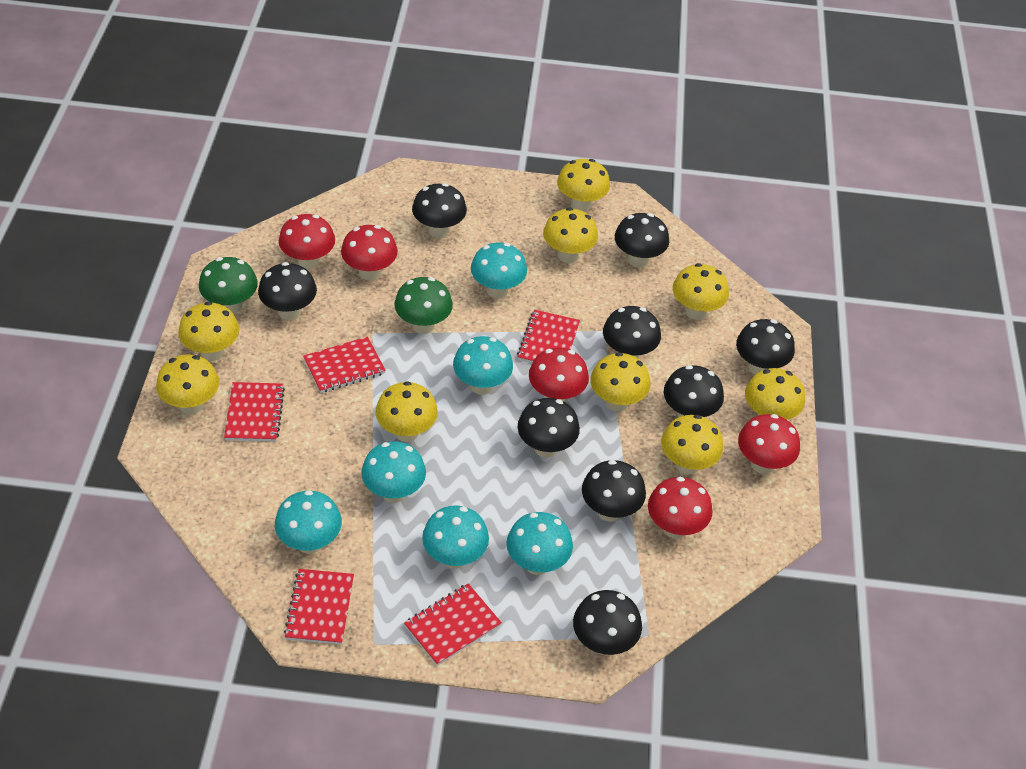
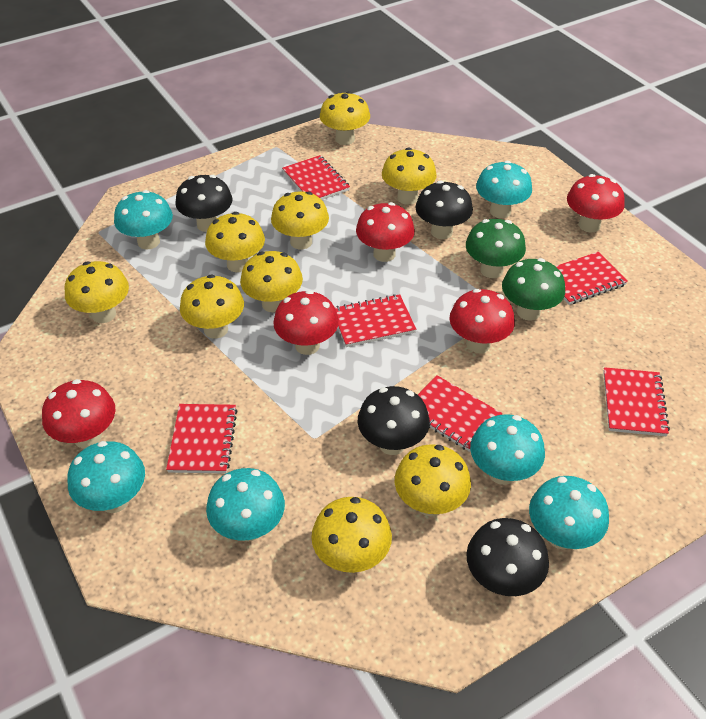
black mushroom: 9 -> 4
red notebook: 5 -> 6

